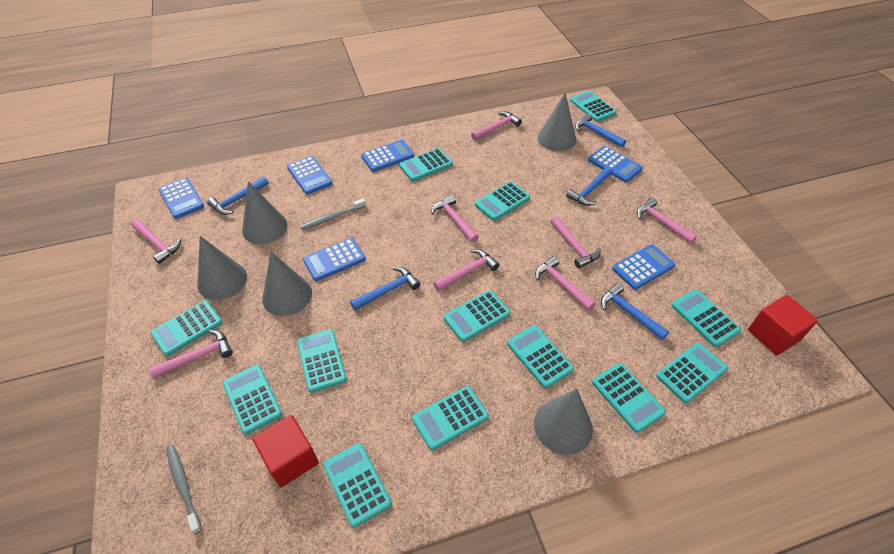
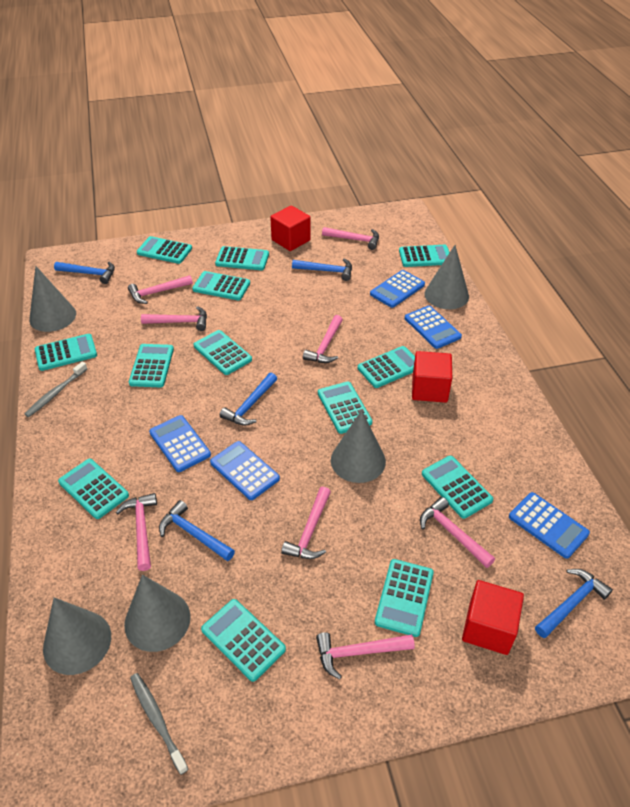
blue calculator: 6 -> 5
red cube: 2 -> 3

